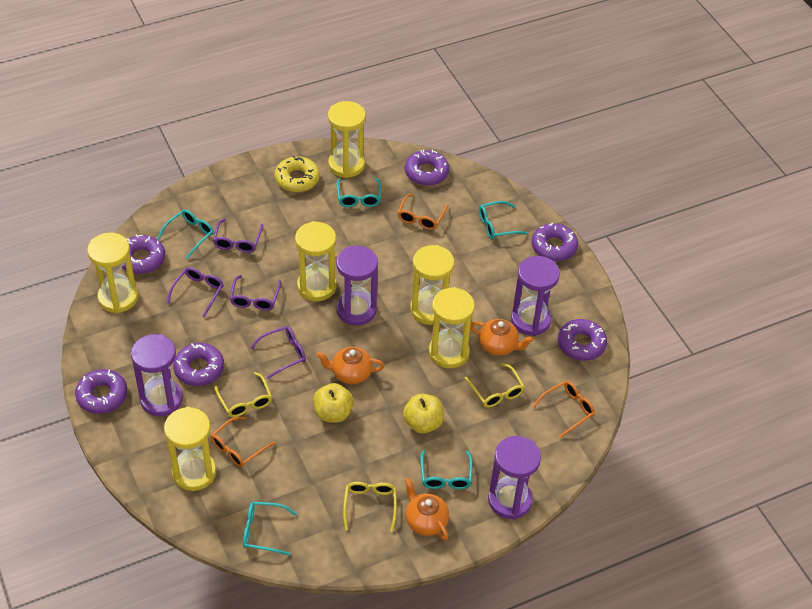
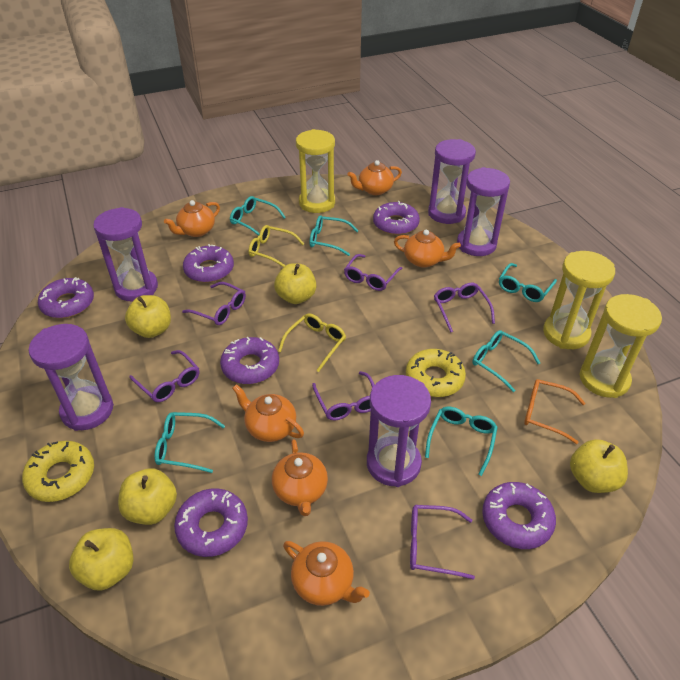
orange glasses: 3 -> 1
orange teapot: 3 -> 6
purple glasses: 4 -> 6
purple hourglass: 4 -> 5
turquoise glasses: 5 -> 6
yellow apple: 2 -> 5
yellow donut: 1 -> 2
yellow glasses: 3 -> 2
yellow hourglass: 6 -> 3

